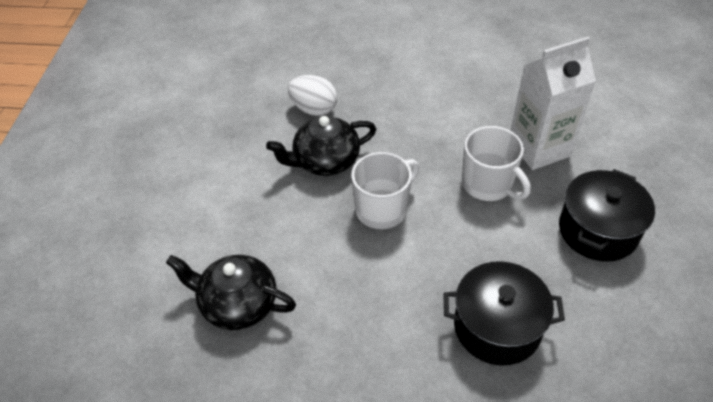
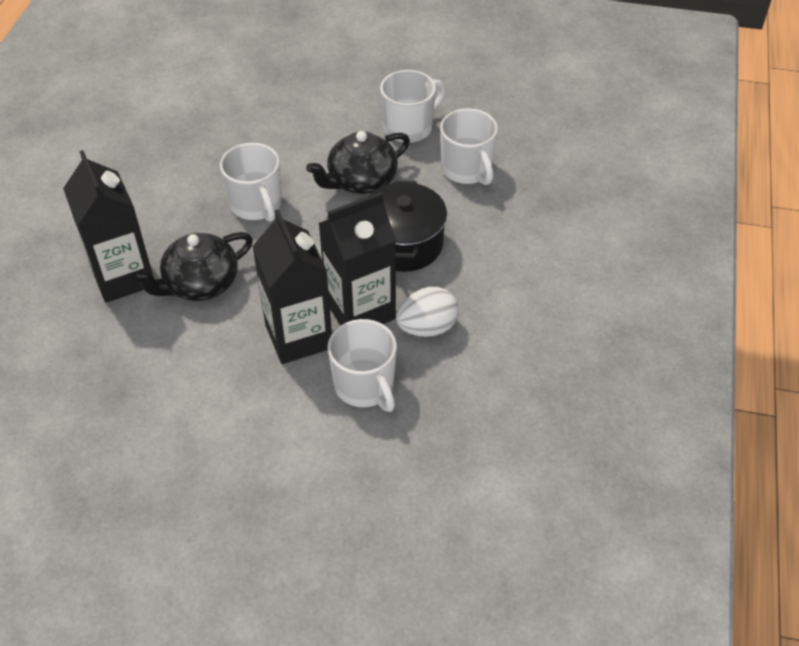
black carton: 0 -> 3
black pot: 2 -> 1
white carton: 1 -> 0
white mug: 2 -> 4

